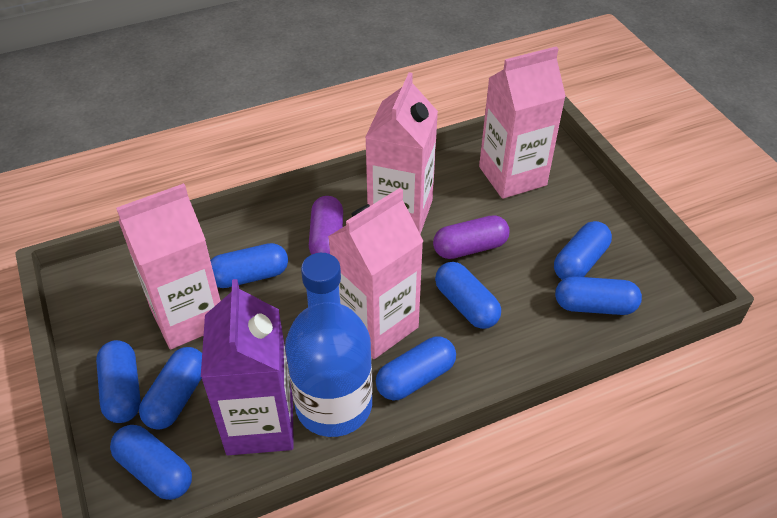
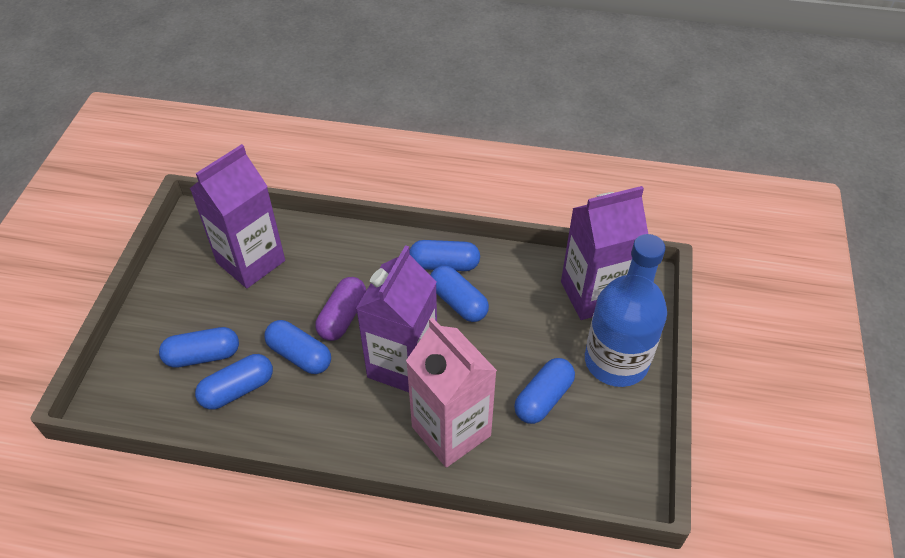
blue capsule: 8 -> 6
pink carton: 4 -> 1
purple capsule: 2 -> 1
purple carton: 1 -> 3

